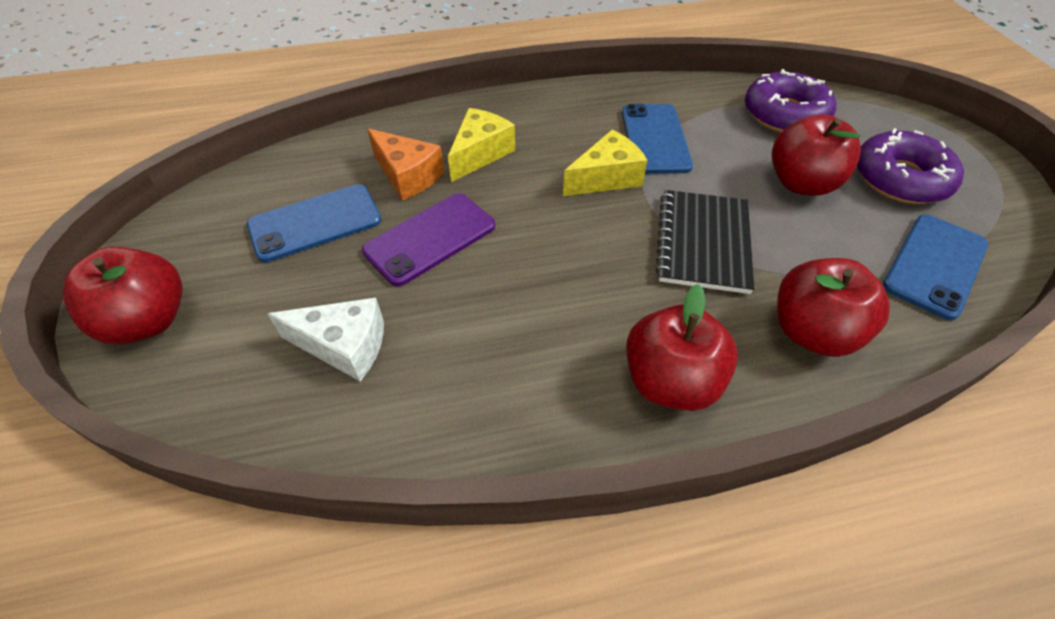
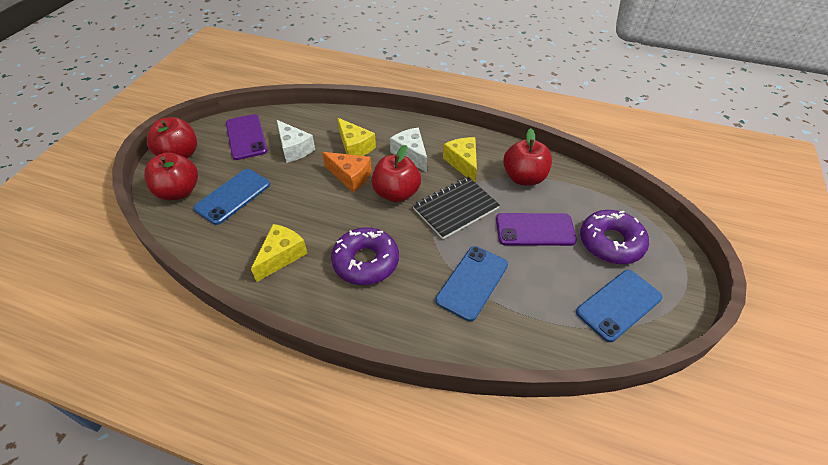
purple phone: 1 -> 2
white cheese: 1 -> 2
yellow cheese: 2 -> 3

